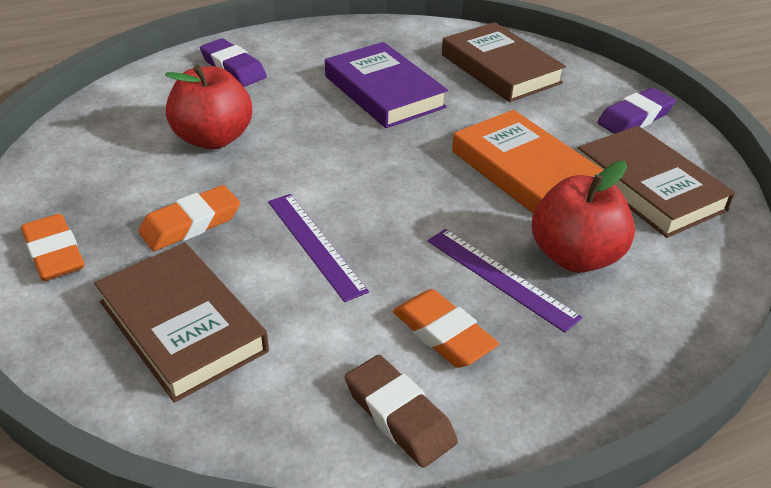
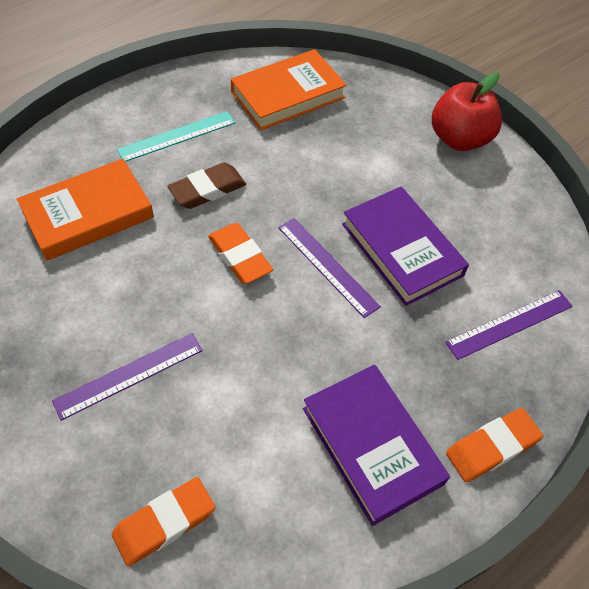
brown book: 3 -> 0
orange book: 1 -> 2
purple book: 1 -> 2
purple eraser: 2 -> 0
purple ruler: 2 -> 3
red apple: 2 -> 1
turquoise ruler: 0 -> 1

